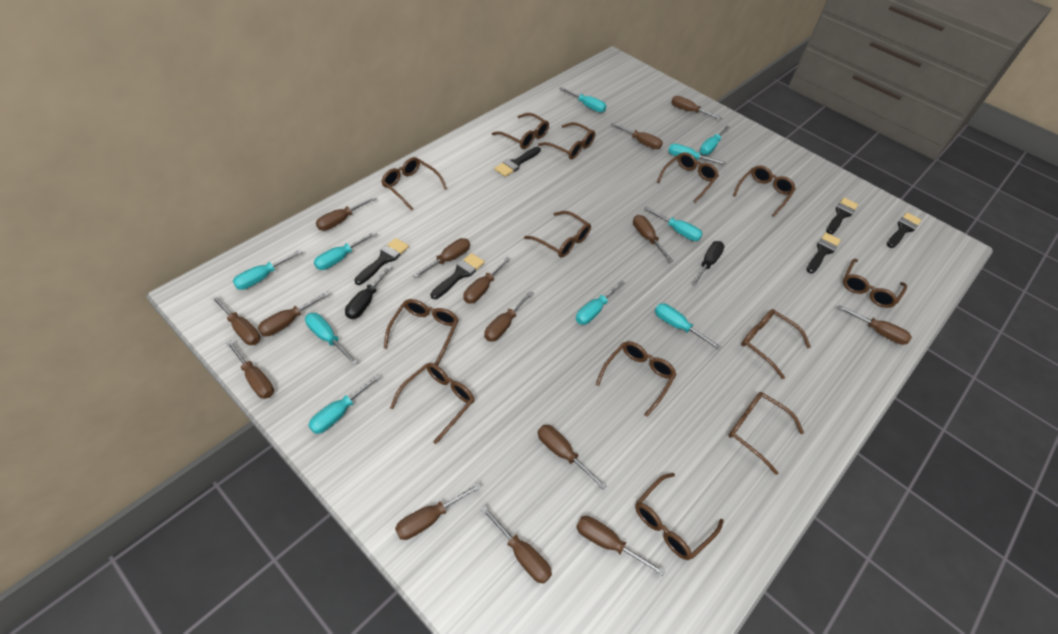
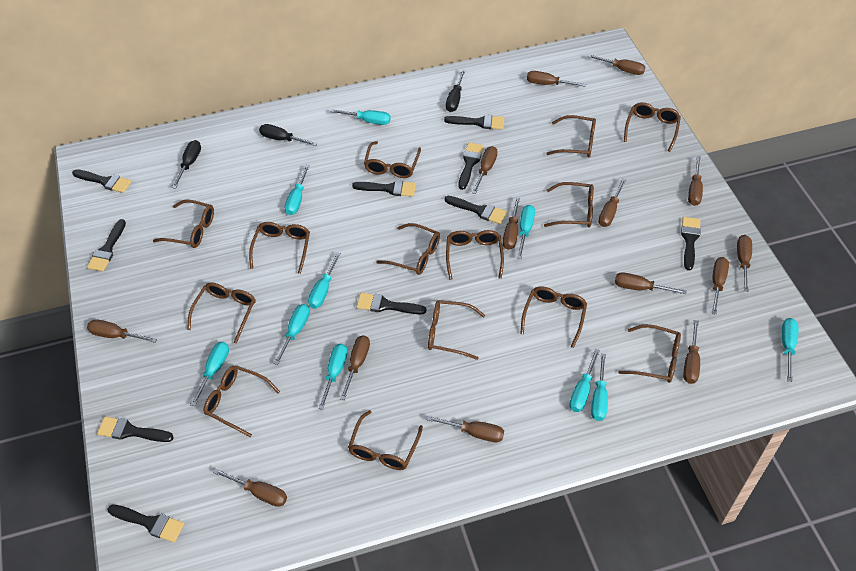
black brush: 6 -> 10
black screwdriver: 2 -> 3
brown glasses: 13 -> 14
brown screwdriver: 15 -> 14

